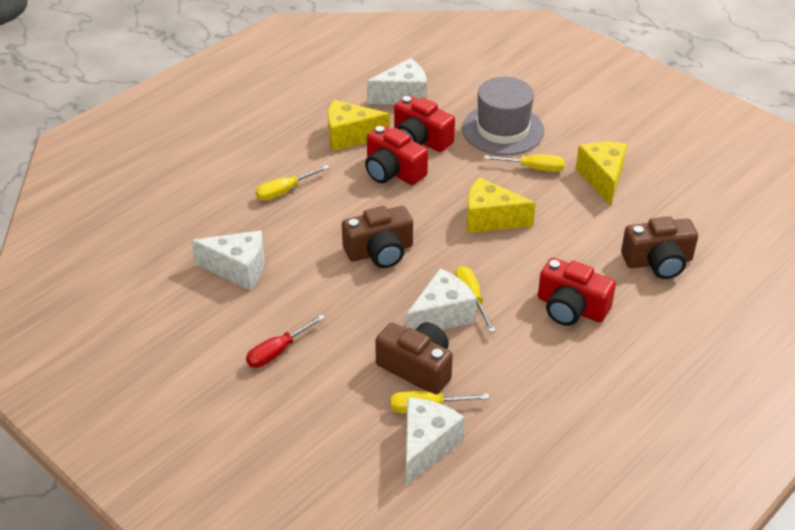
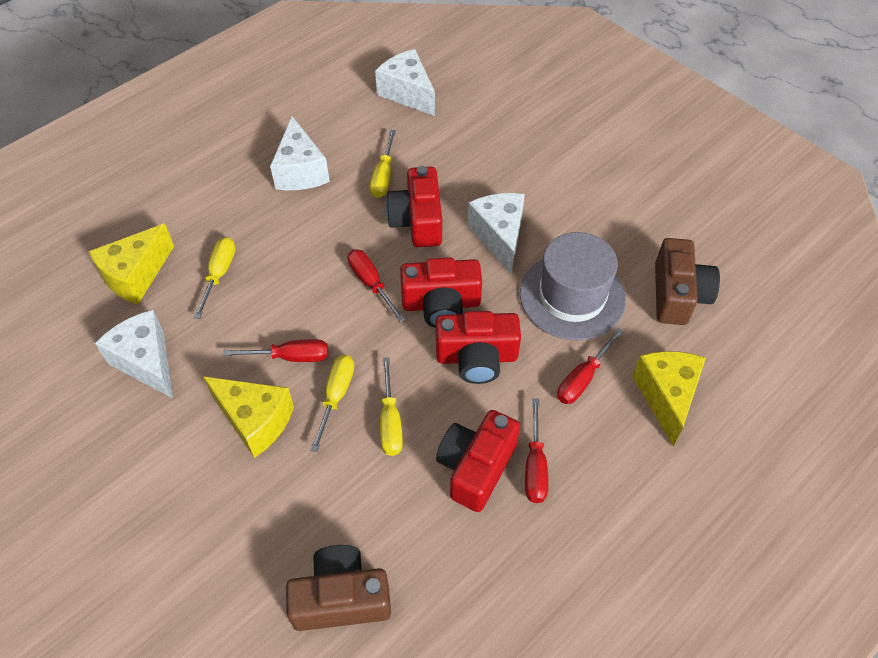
brown camera: 3 -> 2
red camera: 3 -> 4
red screwdriver: 1 -> 4

